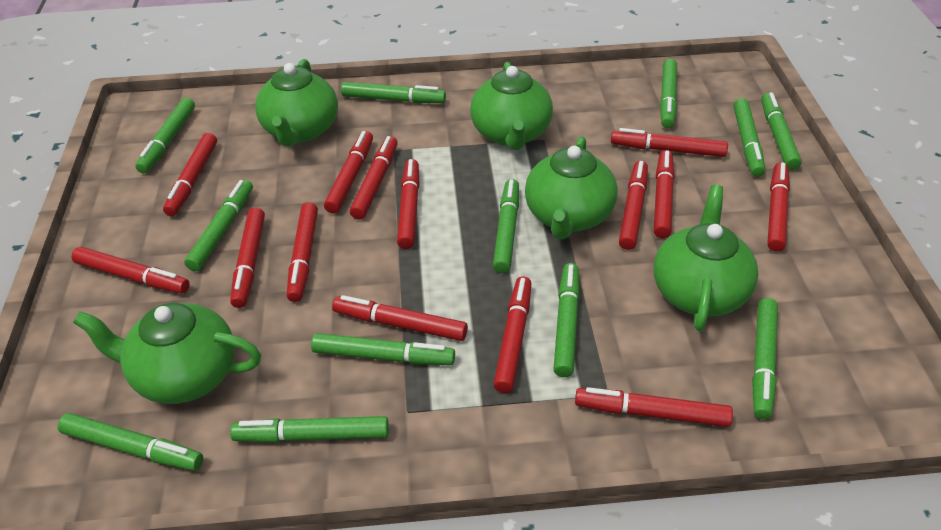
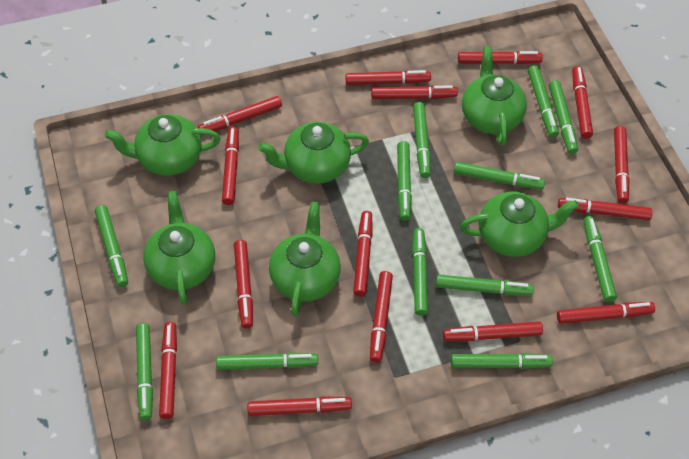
green teapot: 5 -> 6
red marker: 14 -> 15

